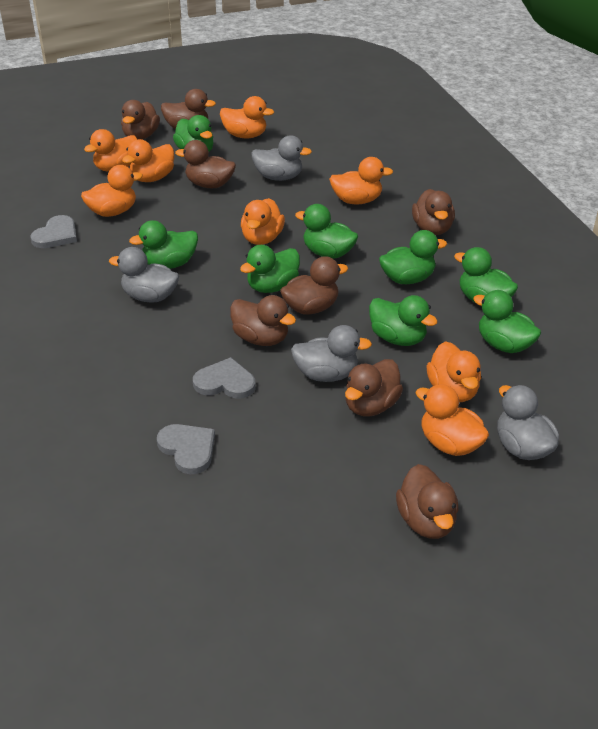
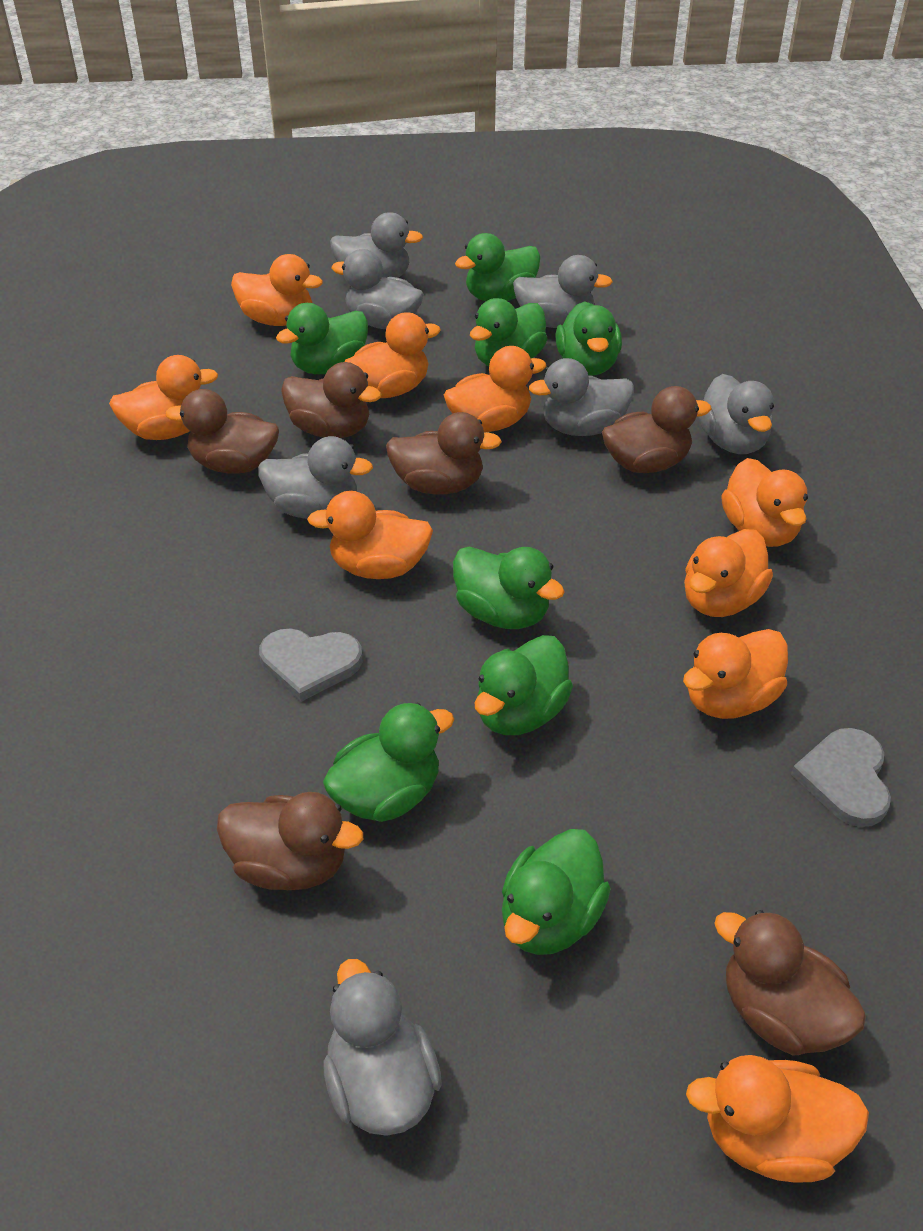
brown duck: 8 -> 6
grey duck: 4 -> 7
grey heart: 3 -> 2
orange duck: 8 -> 9

